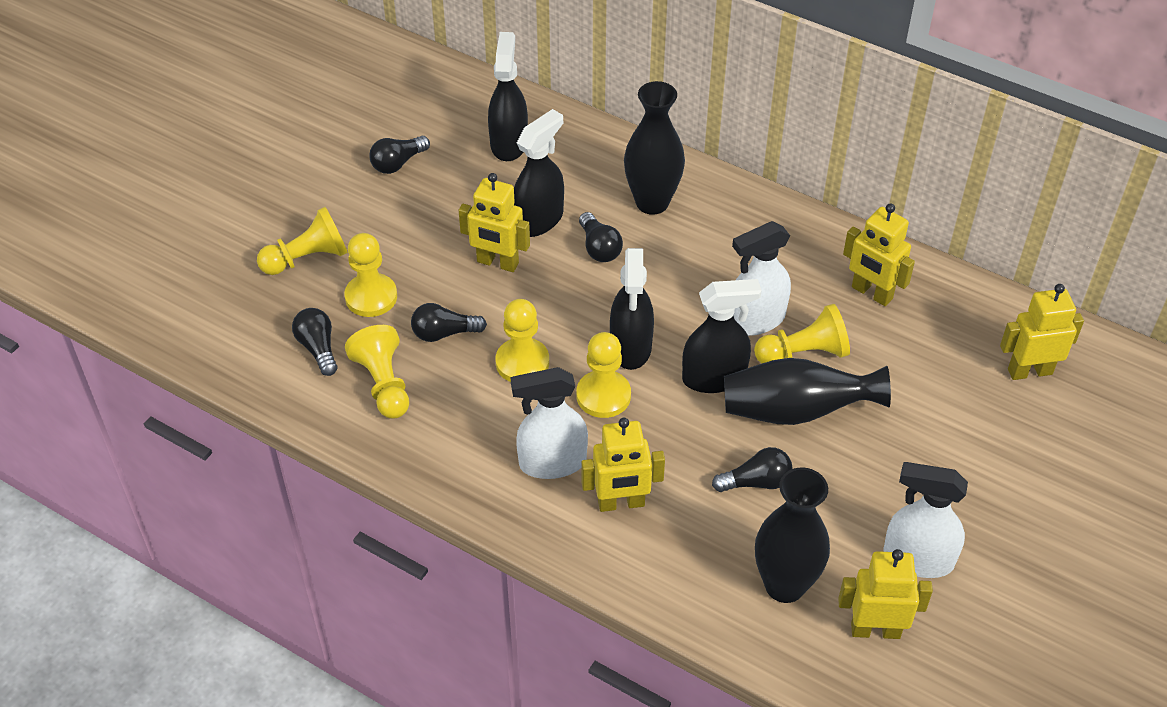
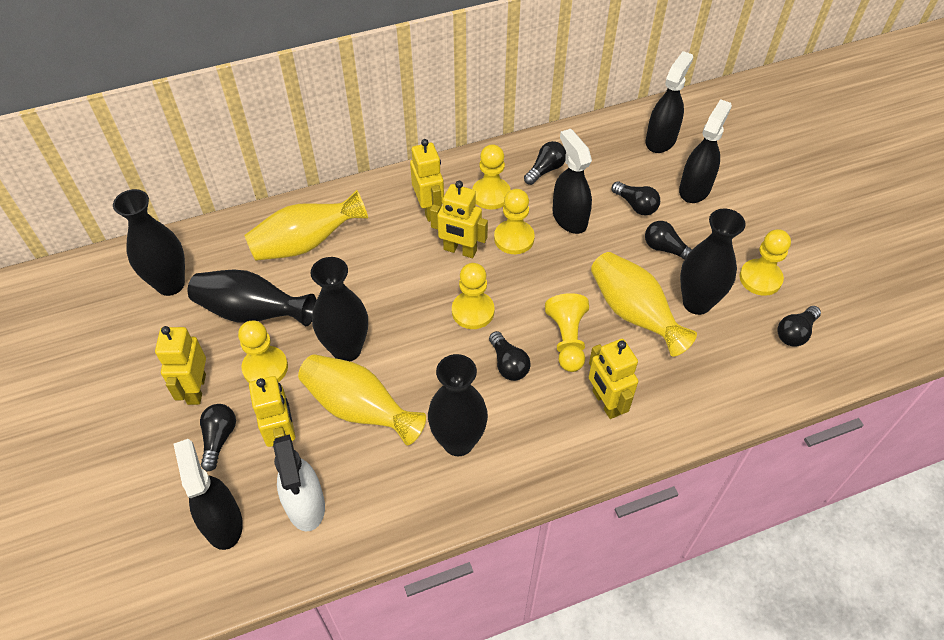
black light bulb: 5 -> 6
black vase: 3 -> 5
white spray bottle: 3 -> 1
yellow vase: 0 -> 3

